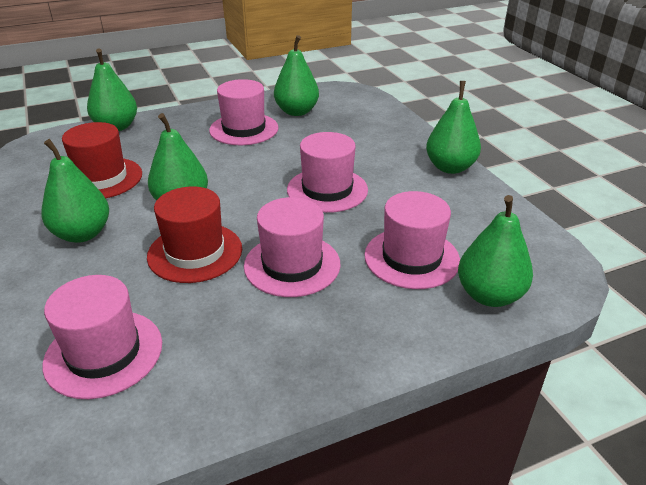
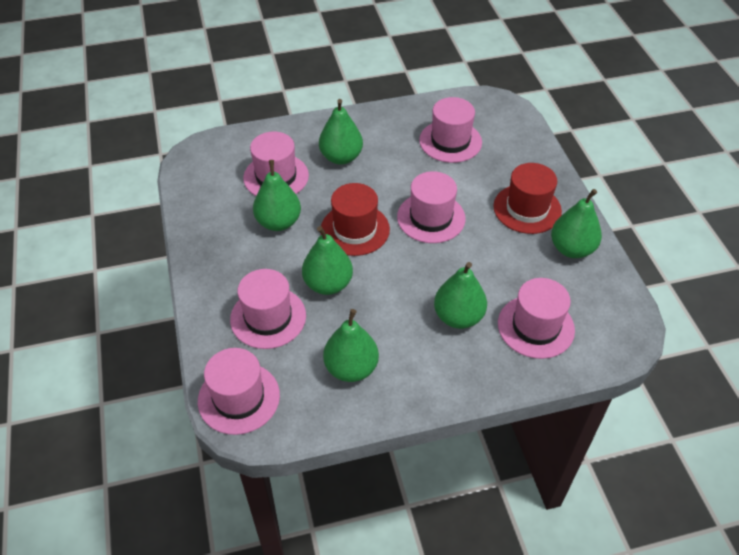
pink hat: 5 -> 6

